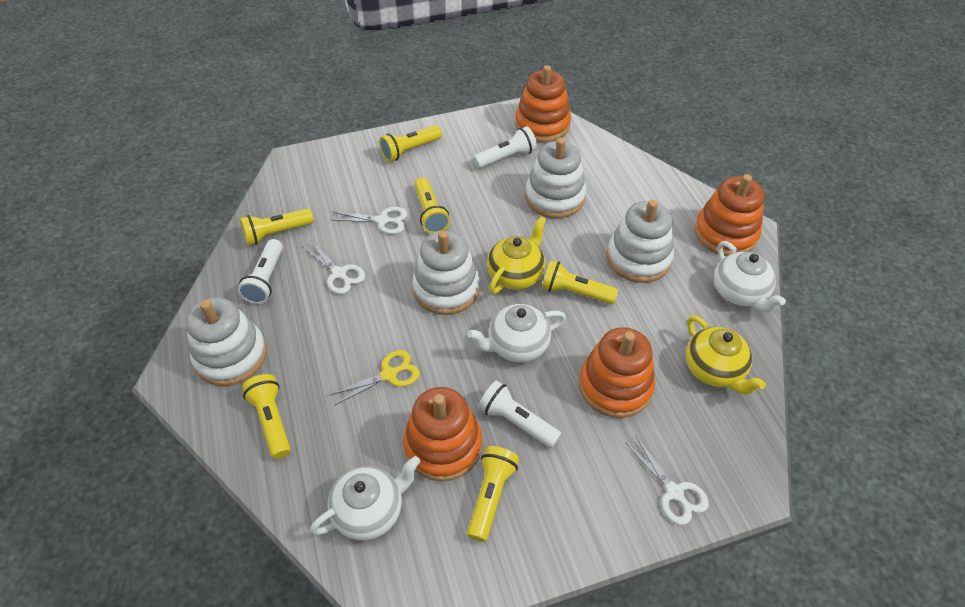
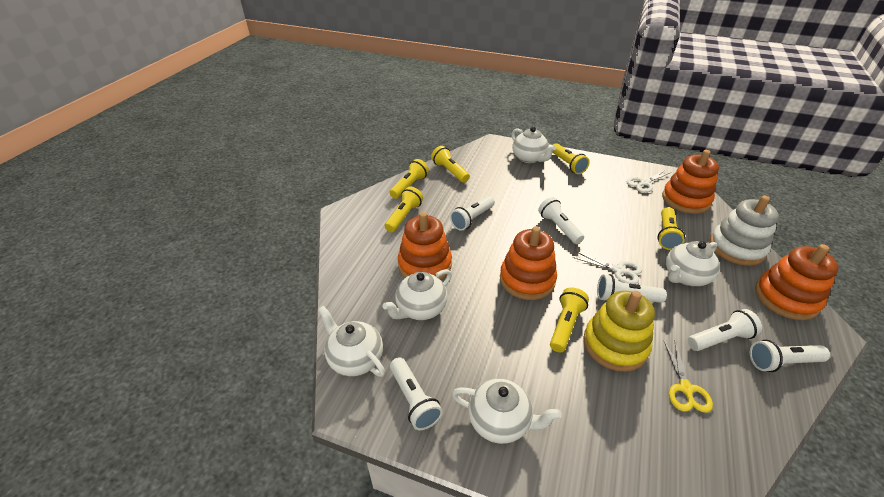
white flashlight: 3 -> 6
white scissors: 3 -> 2
white stacking toy: 4 -> 1
white teapot: 3 -> 5
yellow stacking toy: 0 -> 1
yellow teapot: 2 -> 0

